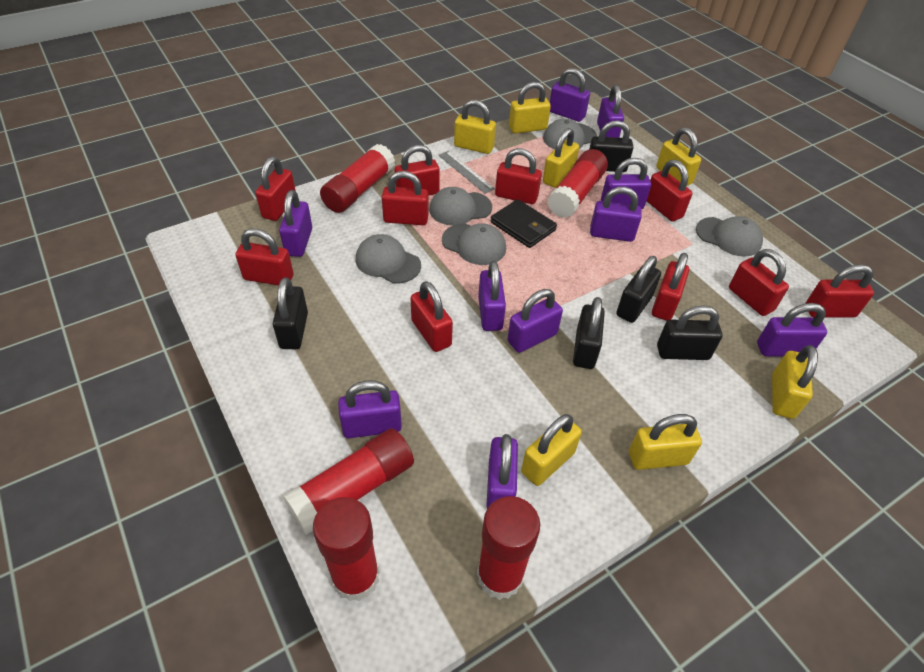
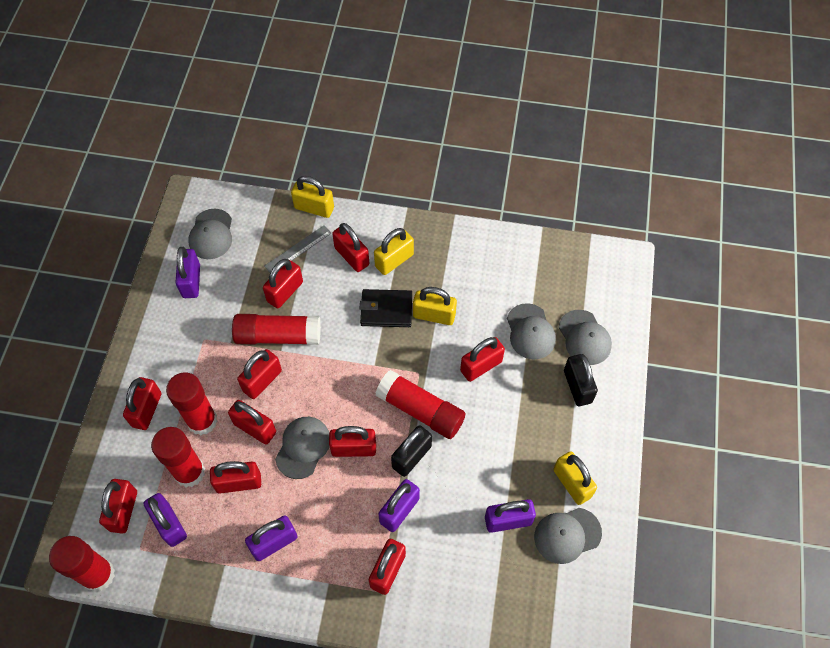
black padlock: 5 -> 2
purple padlock: 10 -> 5
yellow padlock: 7 -> 4

